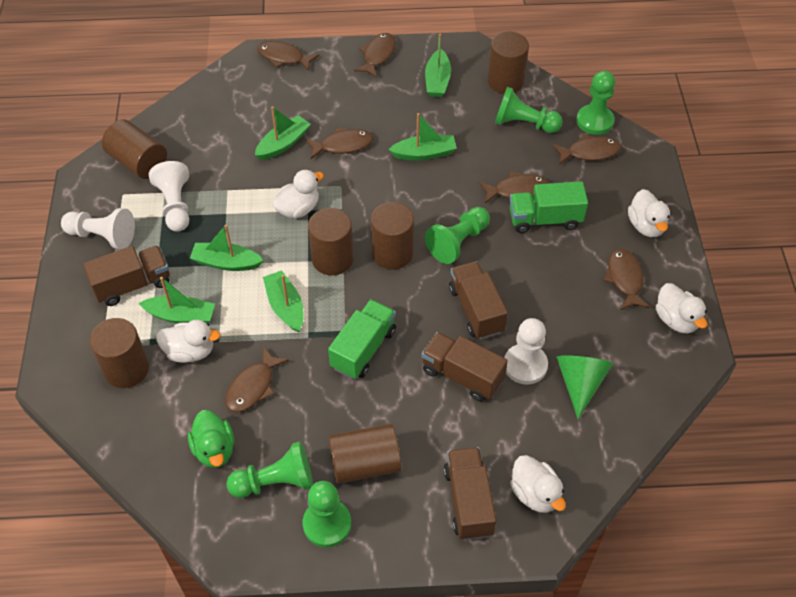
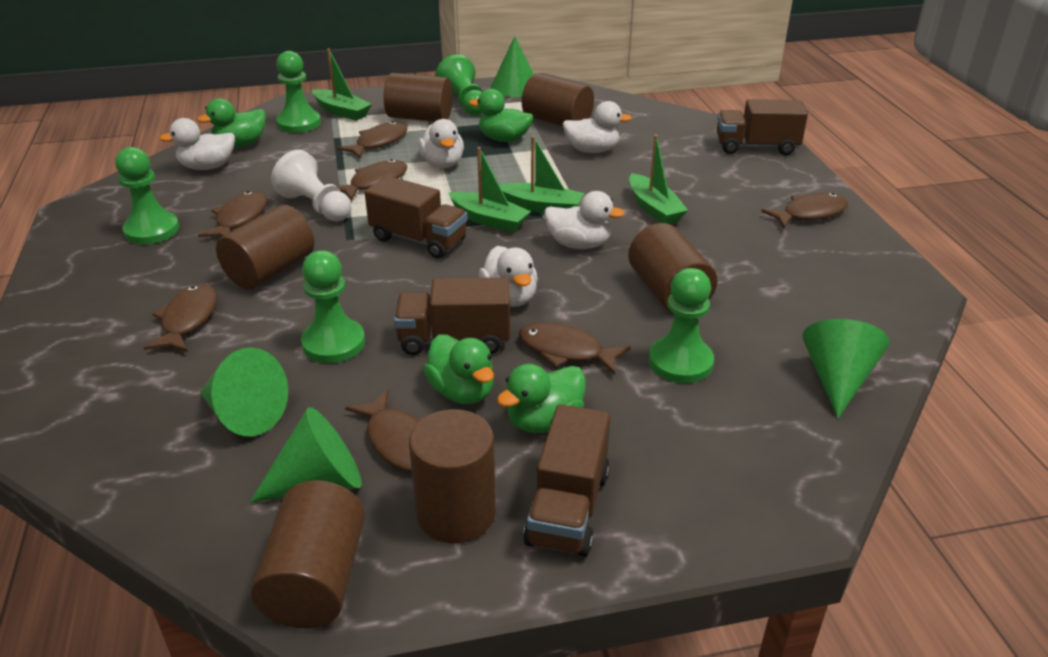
green boat: 6 -> 4
green cone: 1 -> 4
green duck: 1 -> 4
green truck: 2 -> 0
white pawn: 3 -> 1

